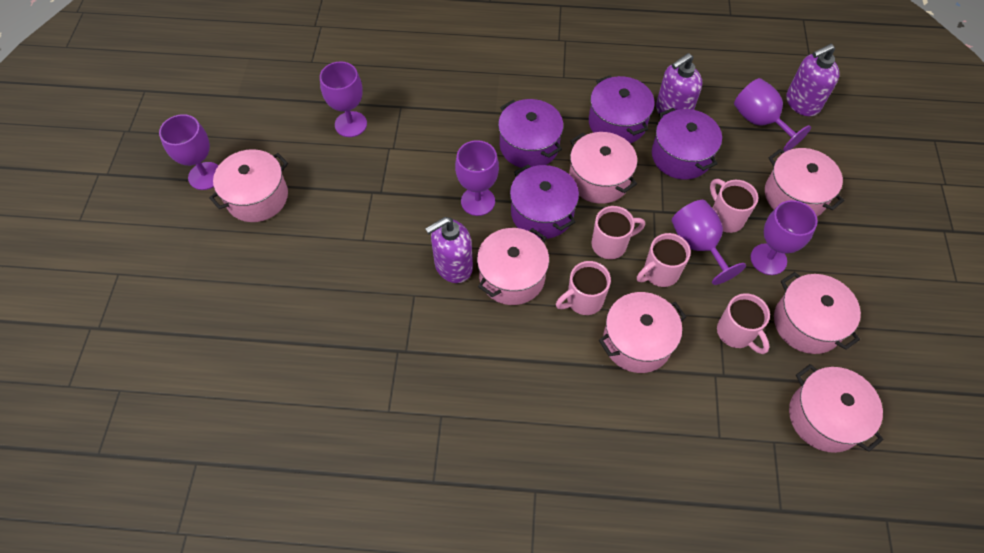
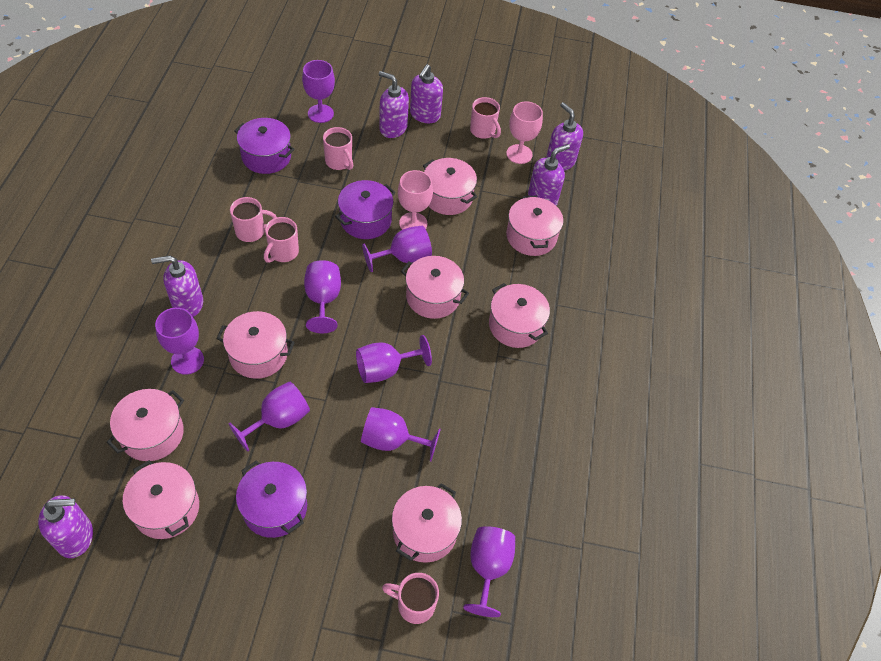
pink goblet: 0 -> 2
pink pot: 7 -> 8
purple goblet: 6 -> 8
purple pot: 4 -> 3
purple soap dispenser: 3 -> 6

